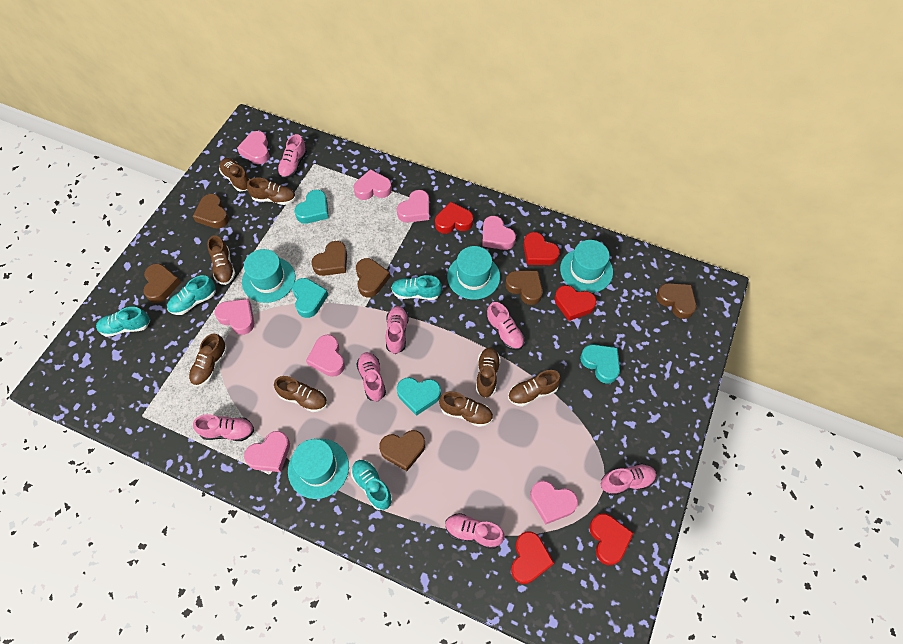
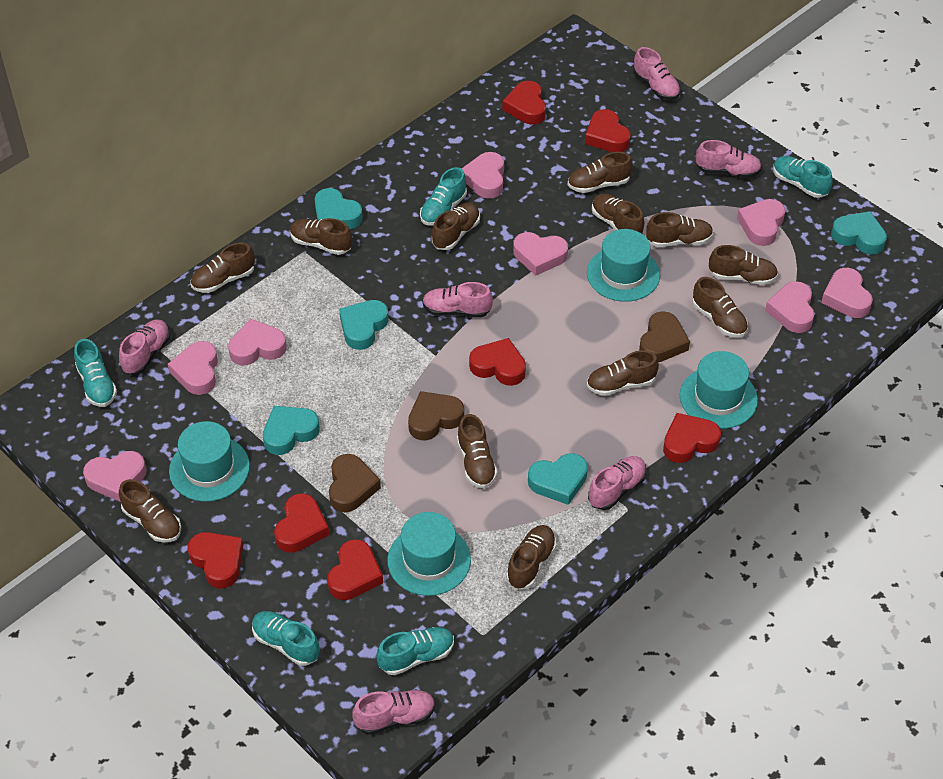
brown heart: 7 -> 3
brown shoe: 8 -> 12
pink shoe: 7 -> 6
red heart: 5 -> 7
turquoise heart: 4 -> 5
turquoise shoe: 4 -> 5

